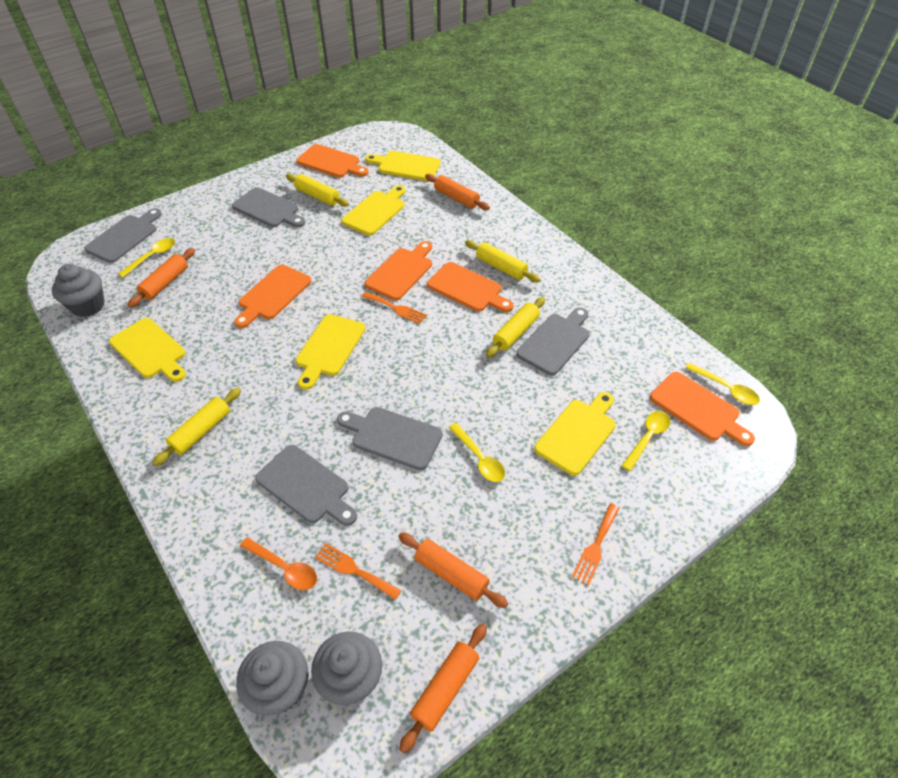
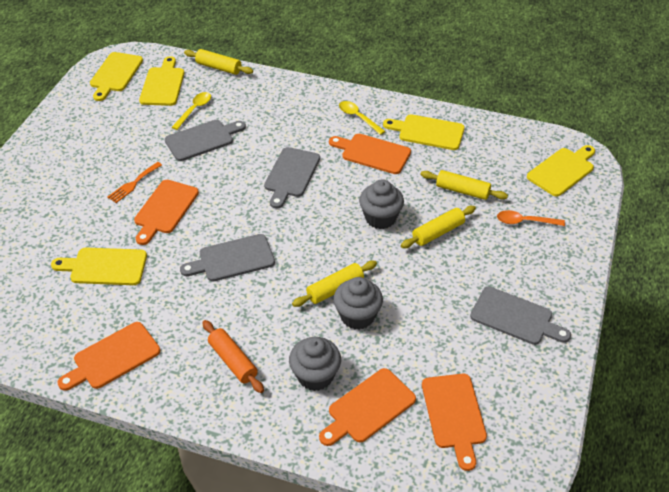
grey cutting board: 5 -> 4
orange fork: 3 -> 1
orange rolling pin: 4 -> 1
yellow spoon: 4 -> 2

